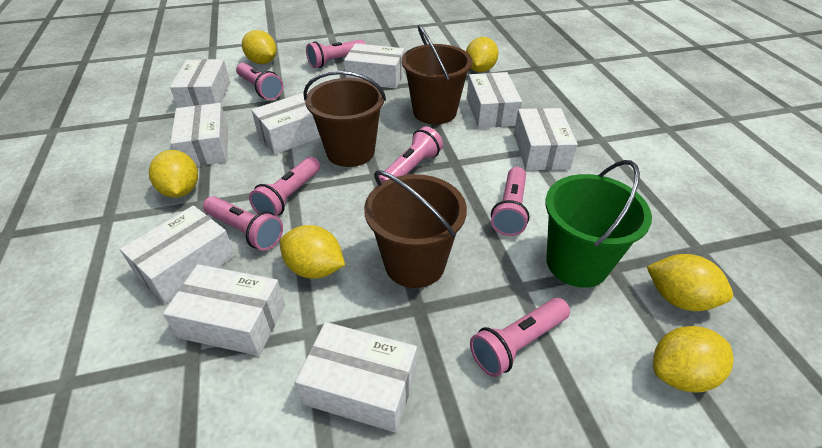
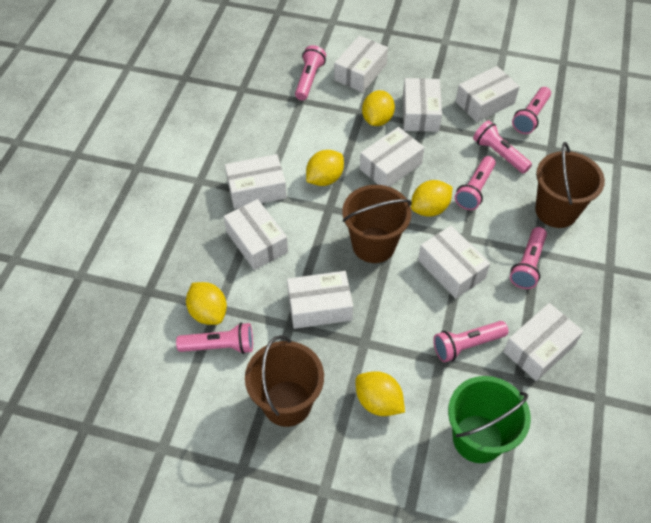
yellow lemon: 6 -> 5

